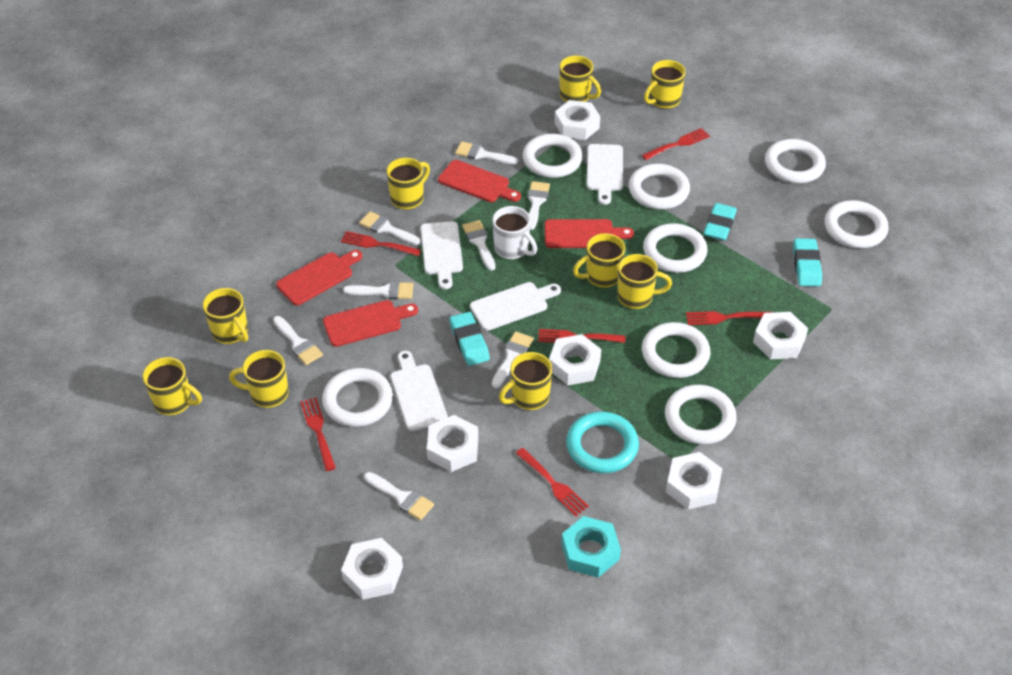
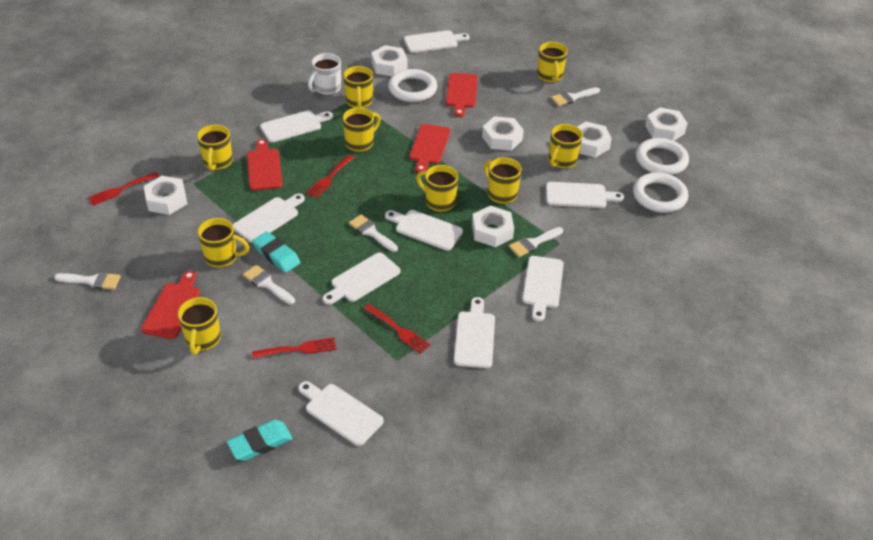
red fork: 6 -> 4
turquoise eraser: 3 -> 2
turquoise nut: 1 -> 0
turquoise ring: 1 -> 0
white brush: 8 -> 5
white cutting board: 4 -> 9
white ring: 8 -> 3

